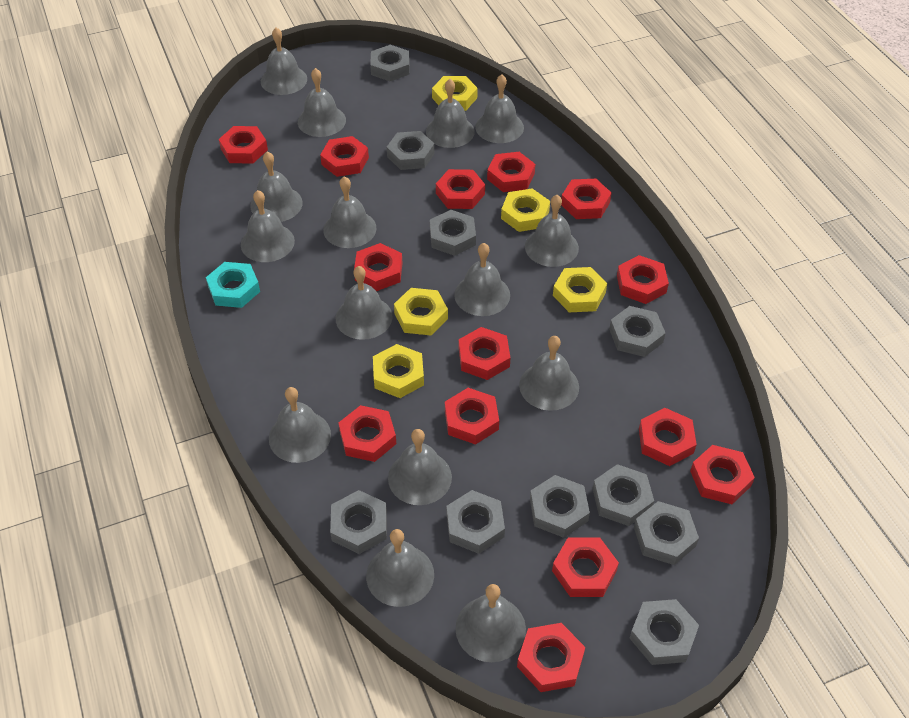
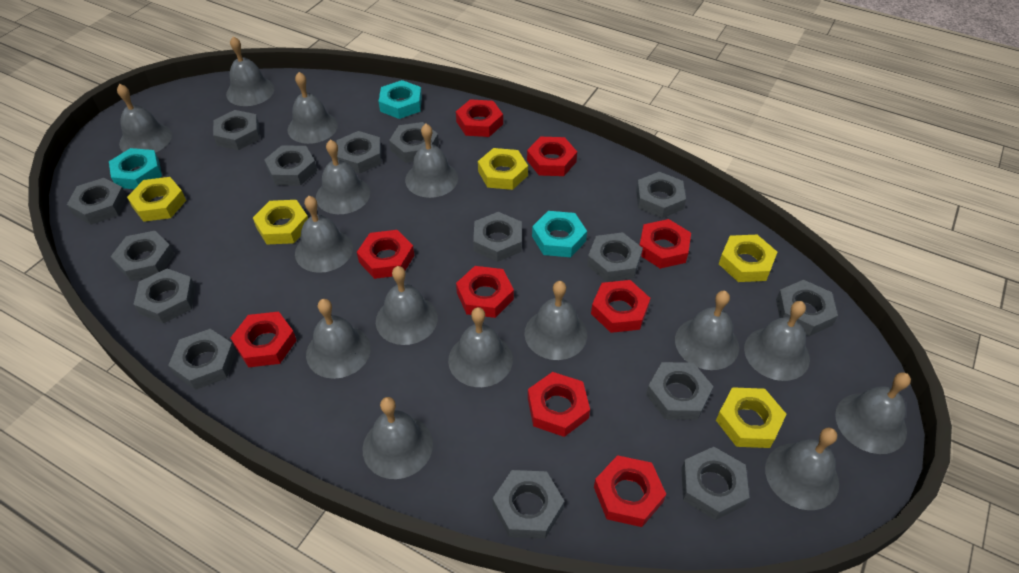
grey nut: 10 -> 15
red nut: 14 -> 9
turquoise nut: 1 -> 3

